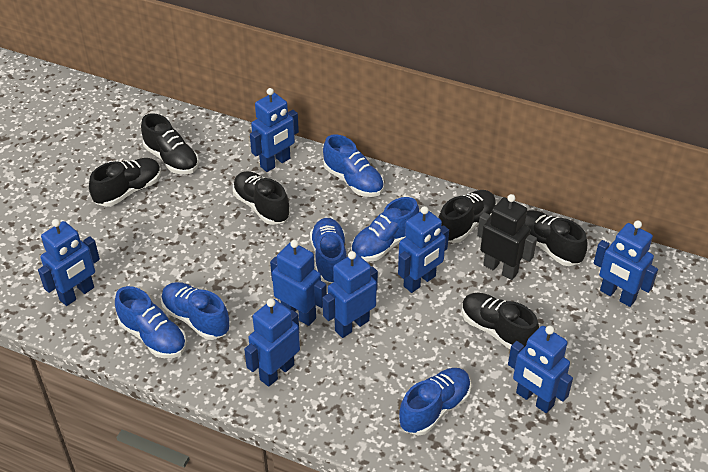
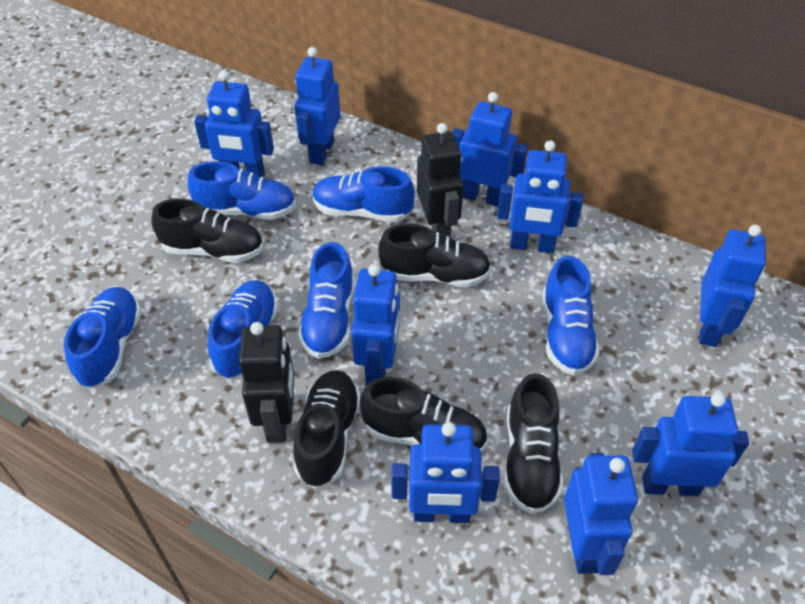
black robot: 1 -> 2
black shoe: 6 -> 5
blue robot: 8 -> 9

